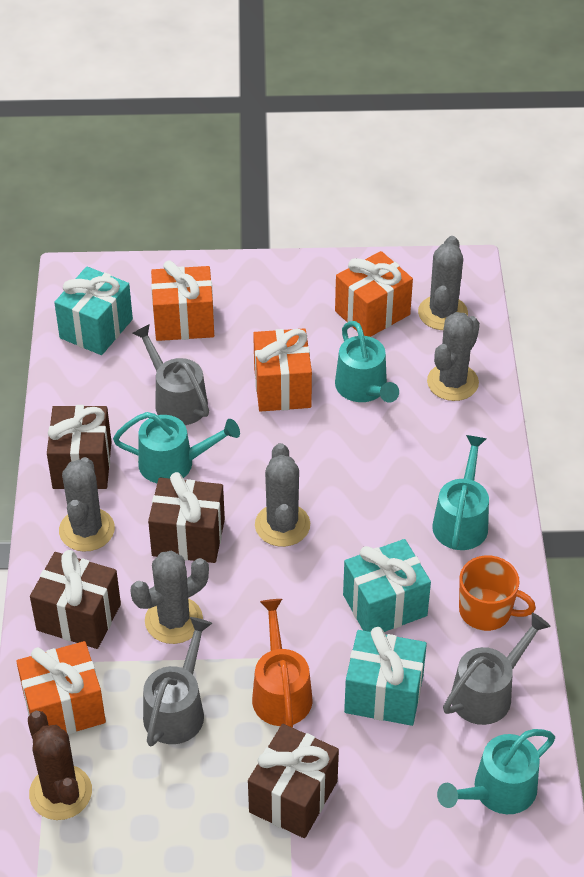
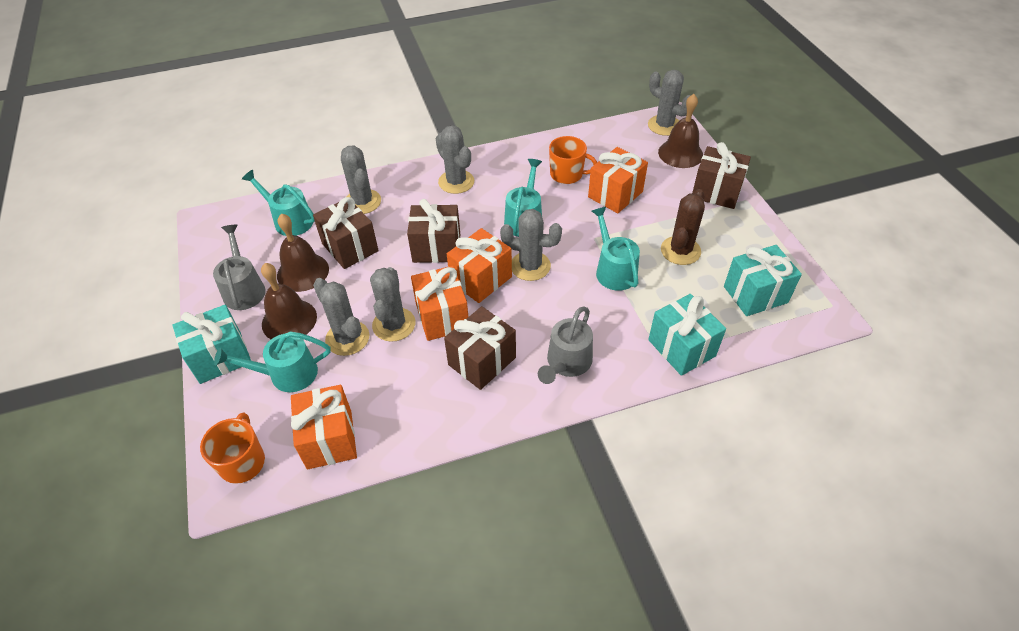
brown bell: 0 -> 3
grey cactus: 5 -> 6
grey watering can: 3 -> 2
orange mug: 1 -> 2
orange watering can: 1 -> 0

